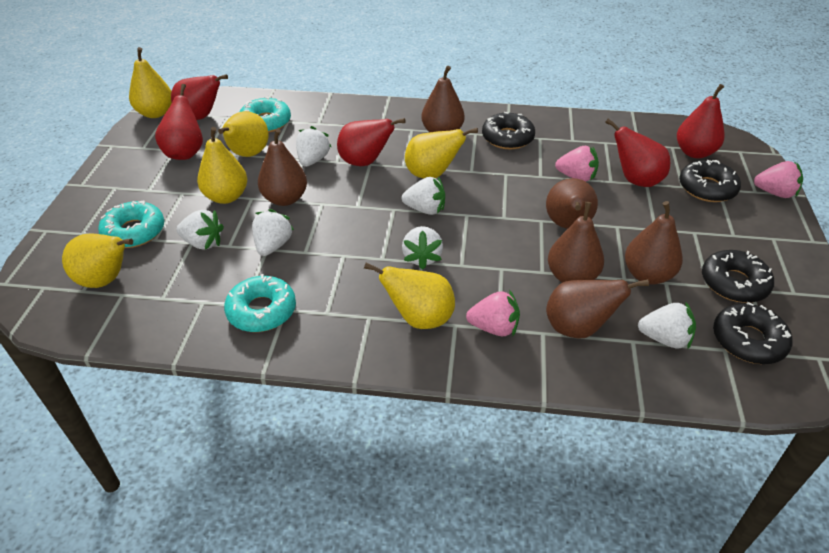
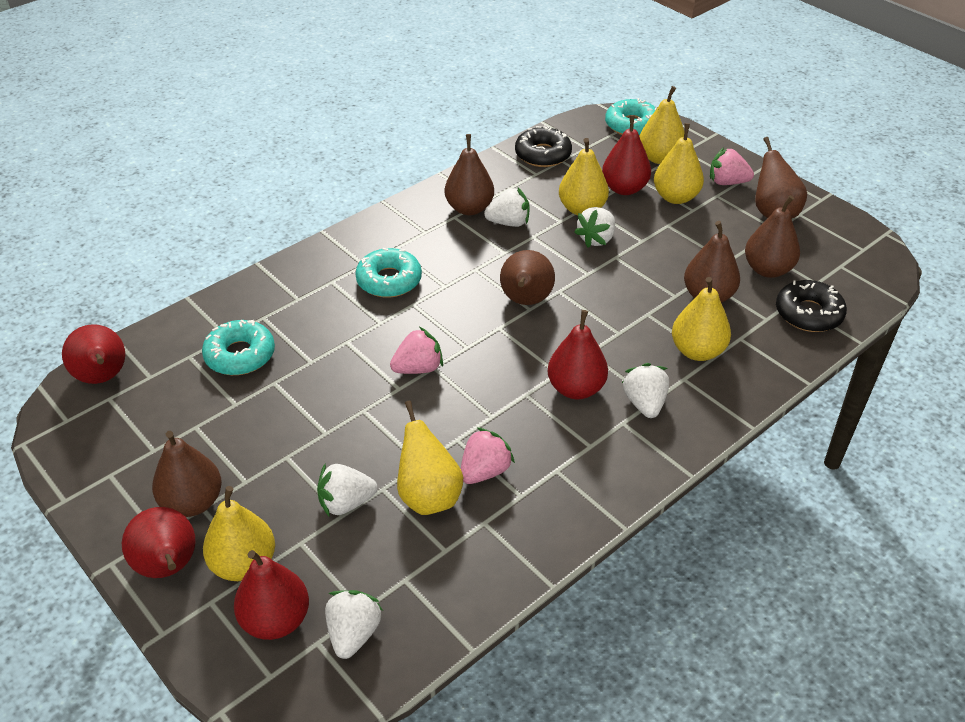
black donut: 4 -> 2
white strawberry: 6 -> 5

